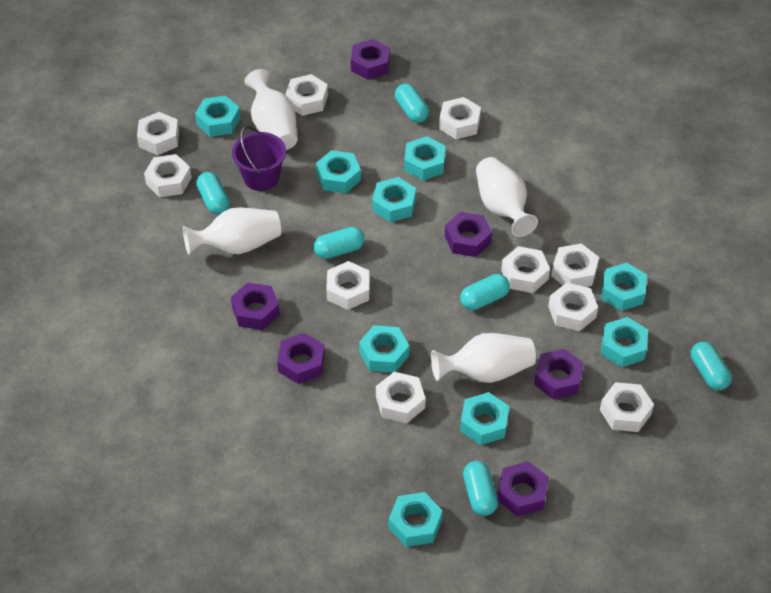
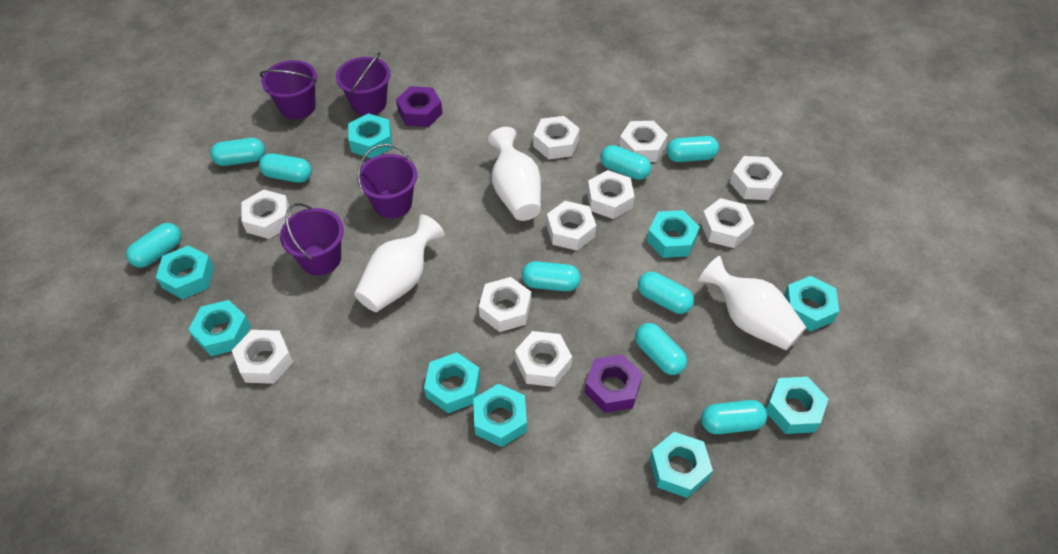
purple bucket: 1 -> 4
purple nut: 6 -> 2
turquoise capsule: 6 -> 9
white vase: 4 -> 3

